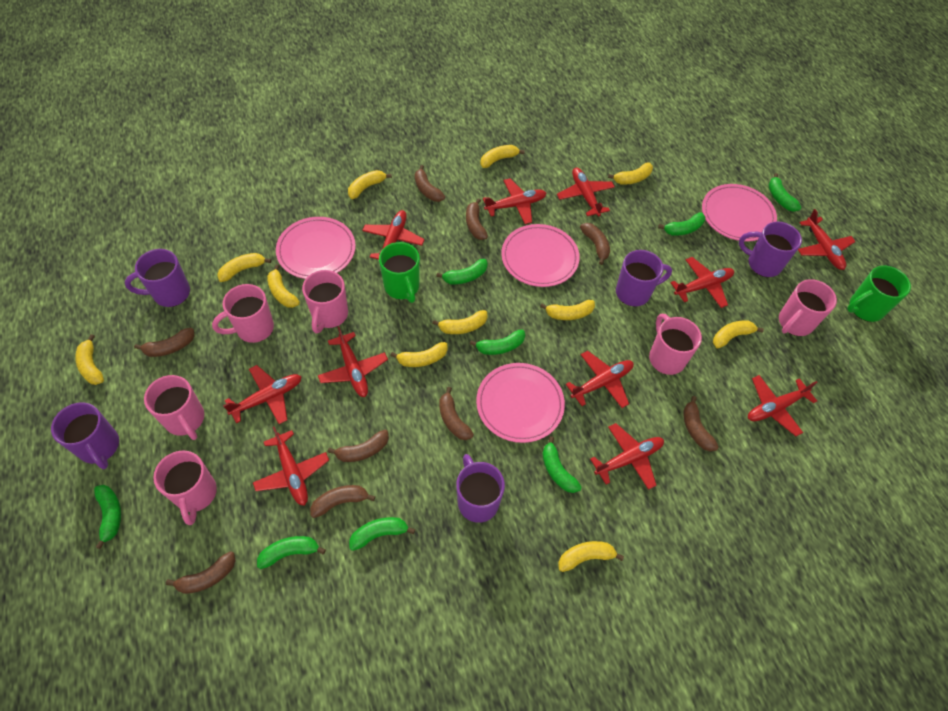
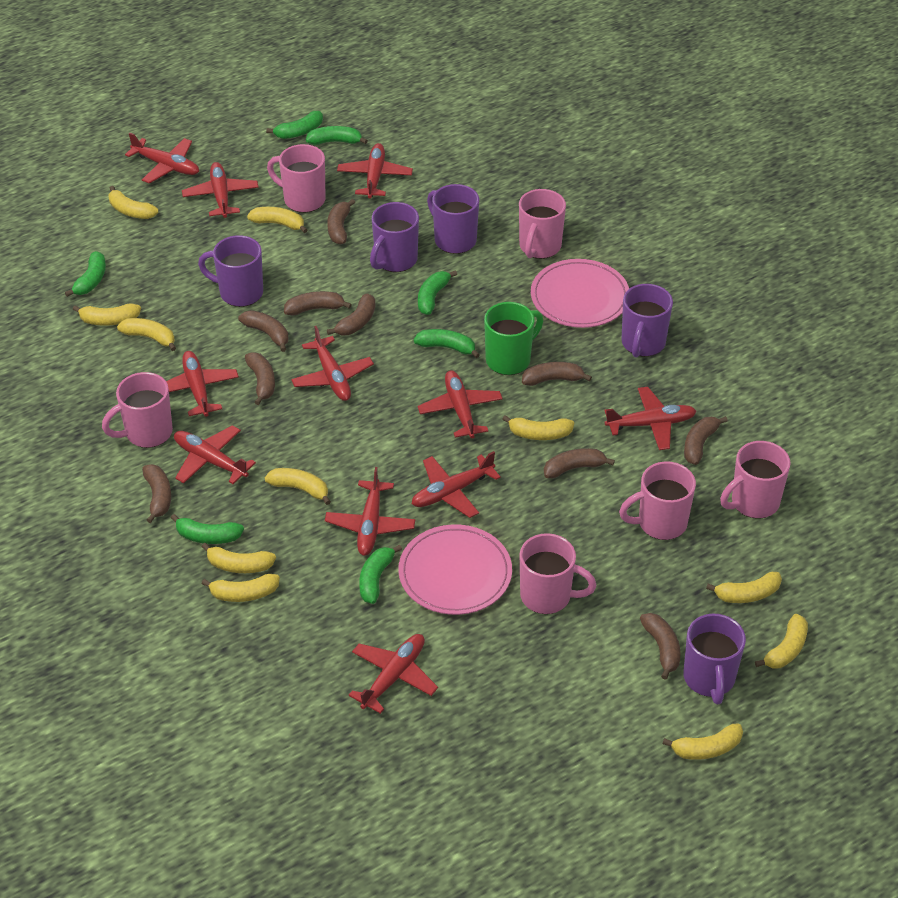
brown banana: 9 -> 10
green banana: 8 -> 7
green mug: 2 -> 1
pink plate: 4 -> 2

